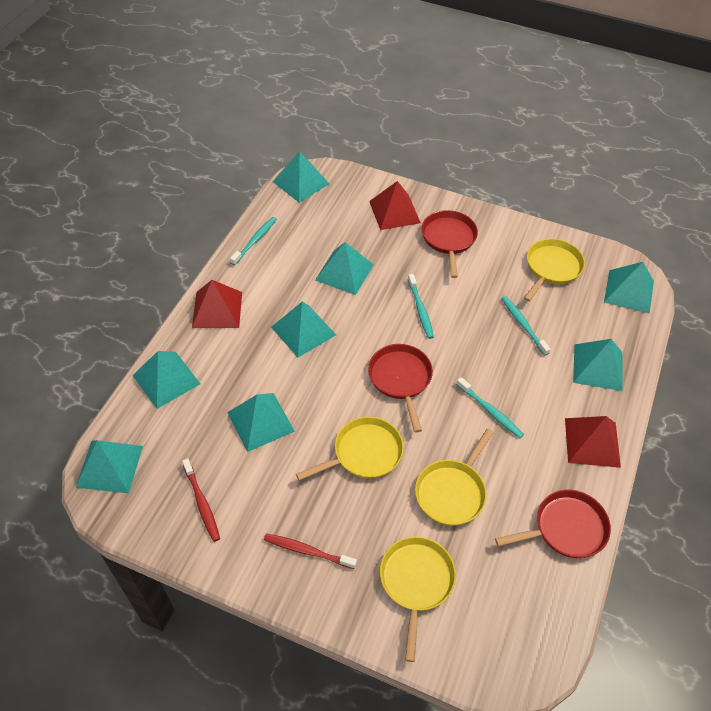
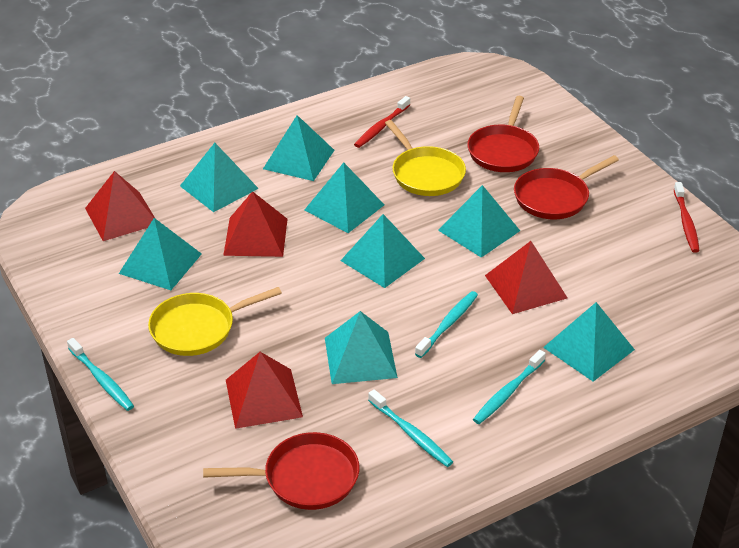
red pyramid: 3 -> 4
yellow pan: 4 -> 2

